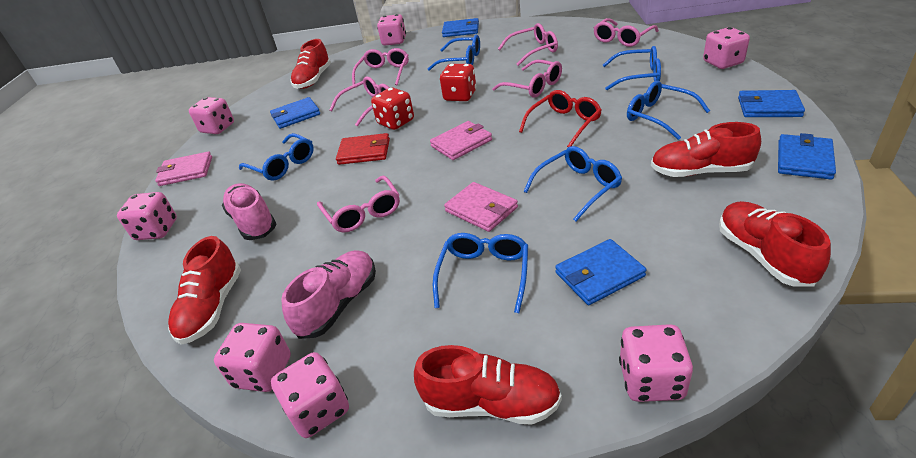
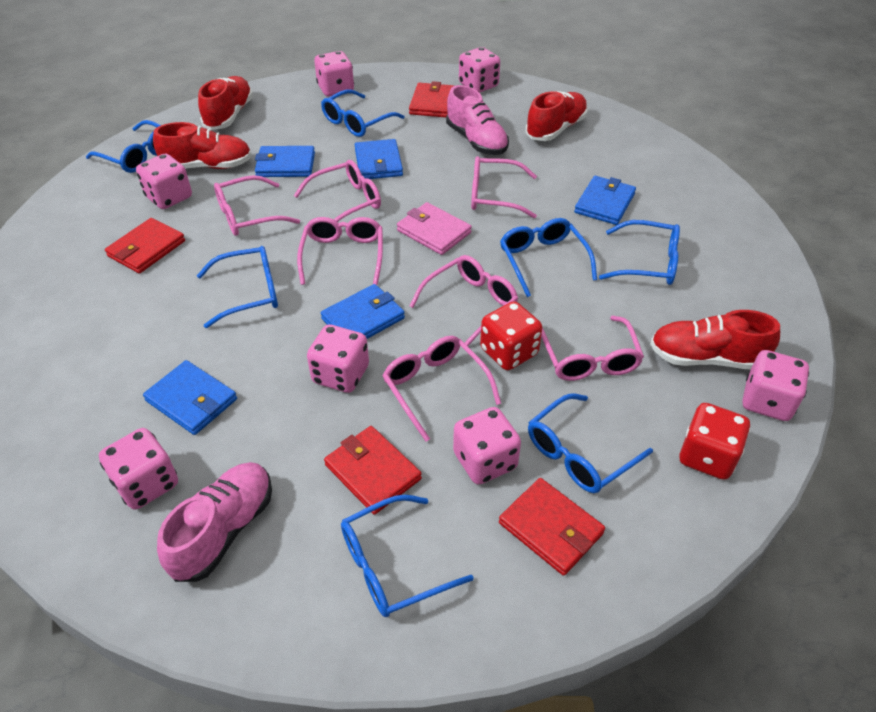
blue glasses: 6 -> 7
pink glasses: 6 -> 7
pink wallet: 3 -> 1
red glasses: 1 -> 0
red shoe: 5 -> 4
red wallet: 1 -> 4

